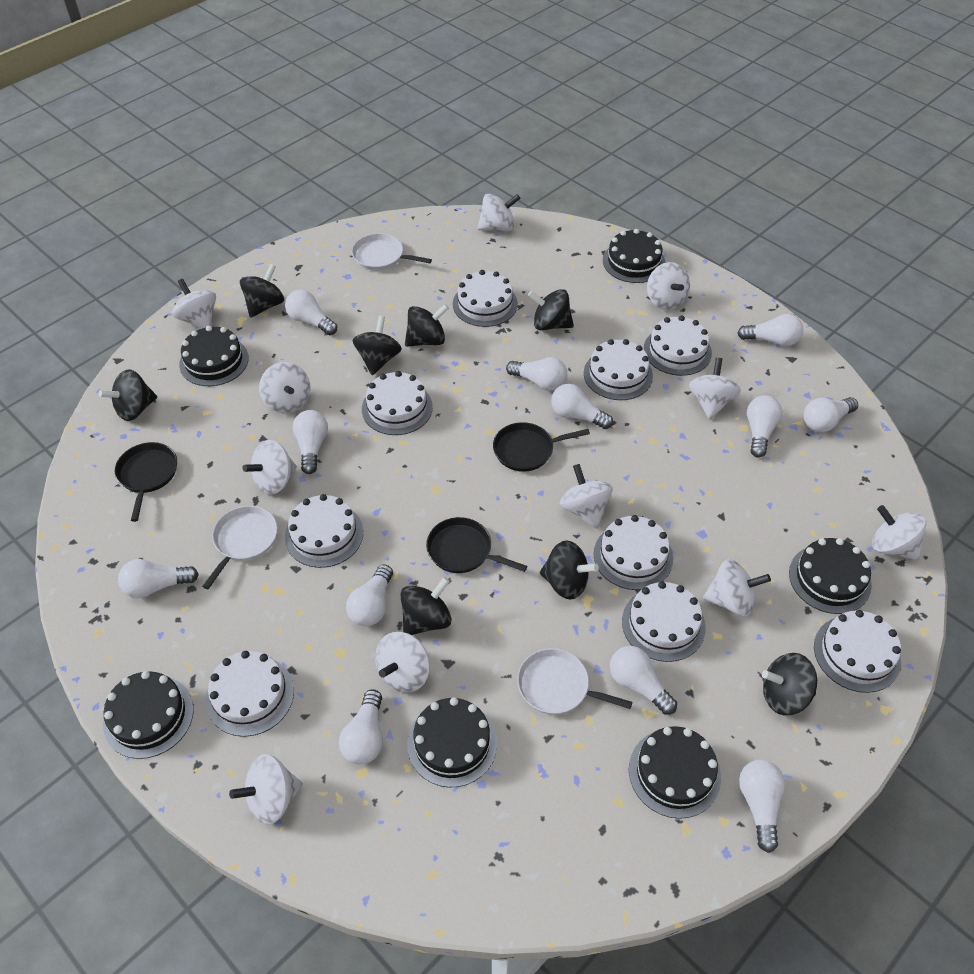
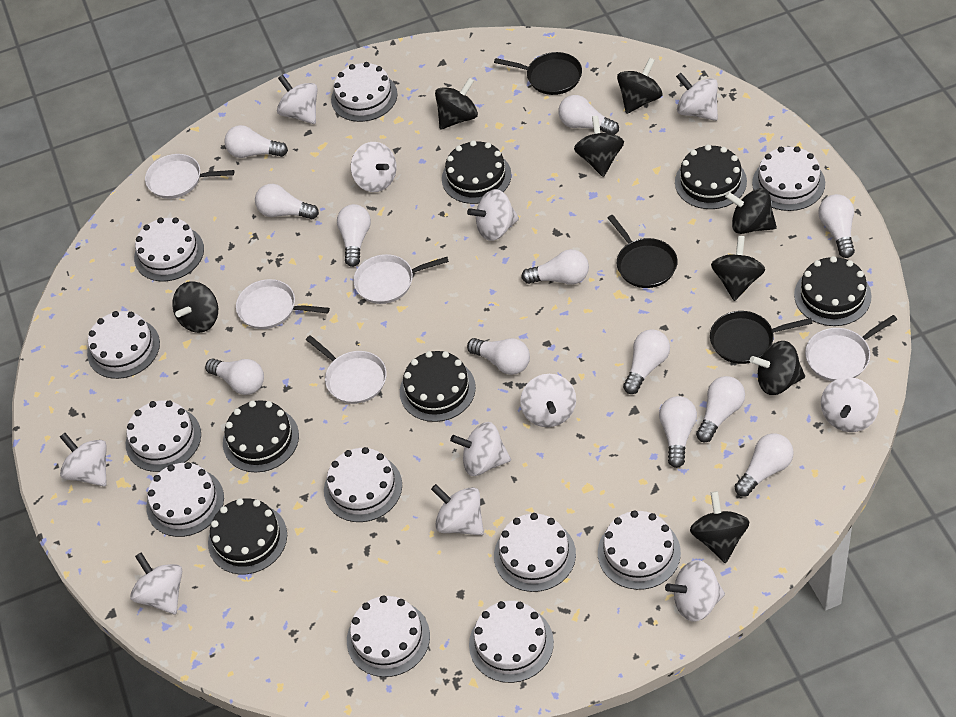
white cake: 9 -> 11
white pan: 3 -> 5

